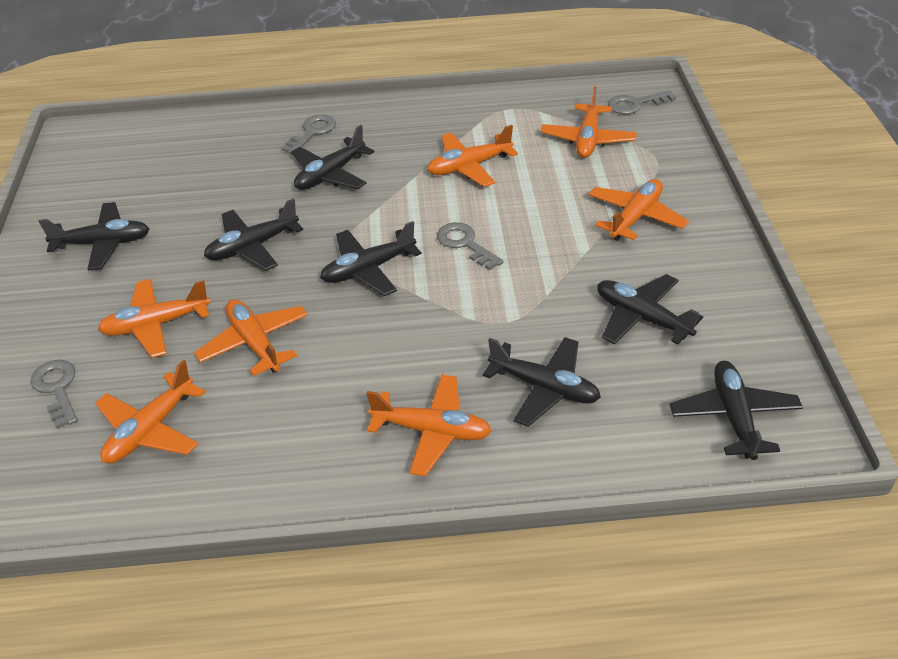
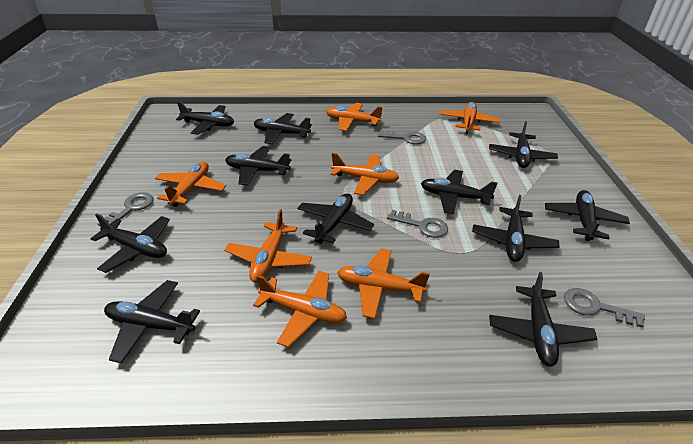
black plane: 7 -> 11

